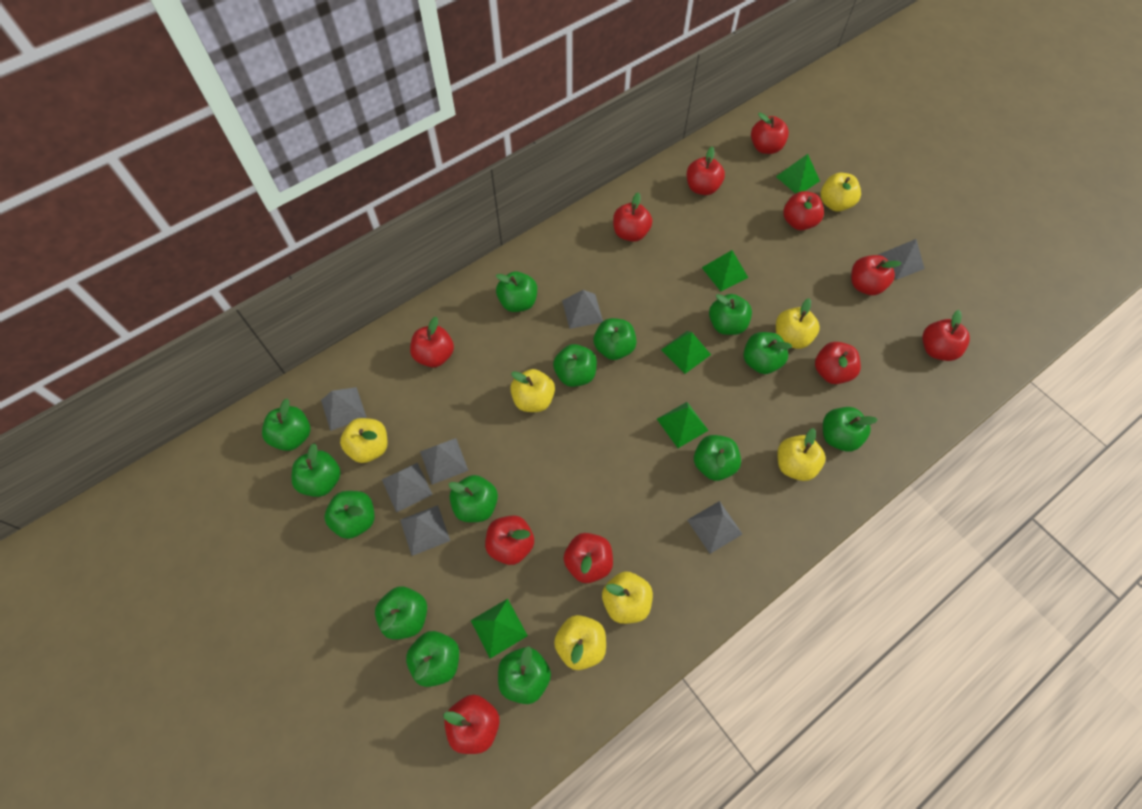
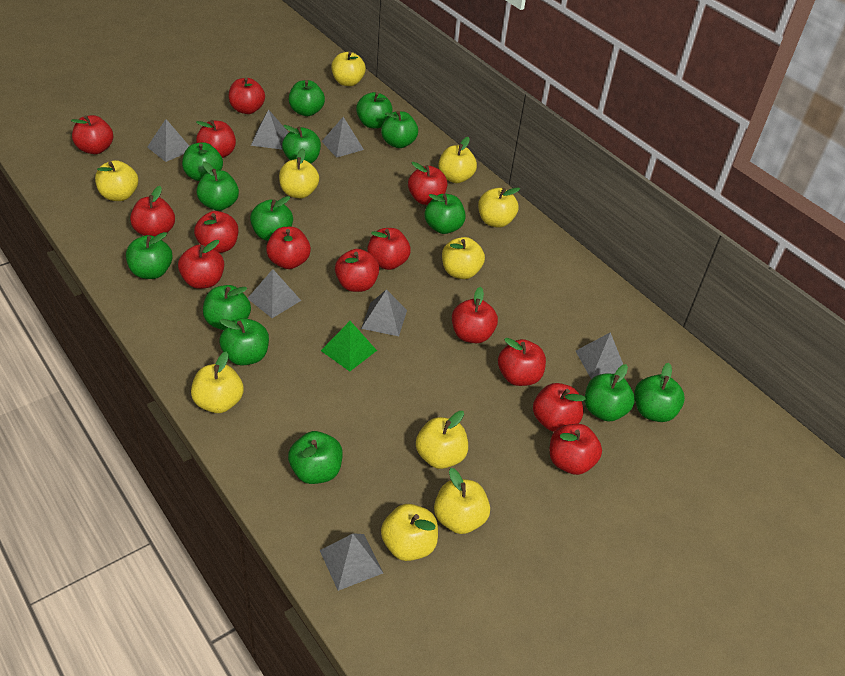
green pyramid: 5 -> 1
red apple: 11 -> 14
yellow apple: 7 -> 10

